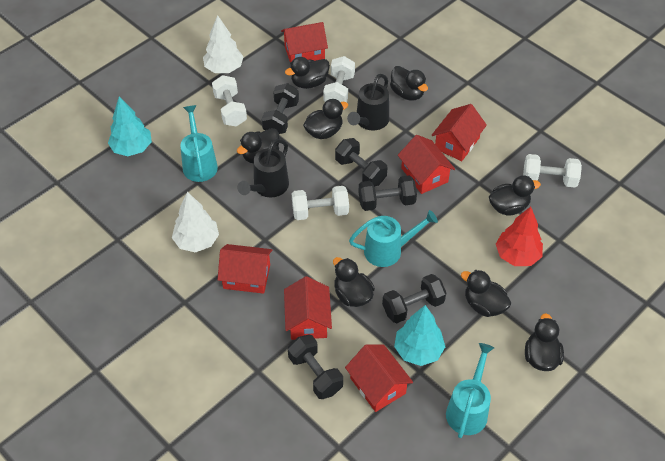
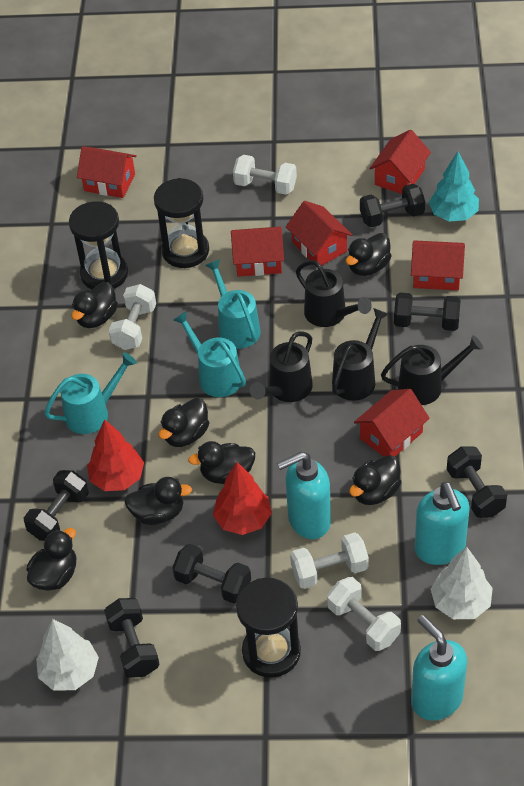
black duck: 8 -> 7
black dumbbell: 5 -> 6
black hourglass: 0 -> 3
black watering can: 2 -> 4
red tree: 1 -> 2
turquoise soap dispenser: 0 -> 3
turquoise tree: 2 -> 1

